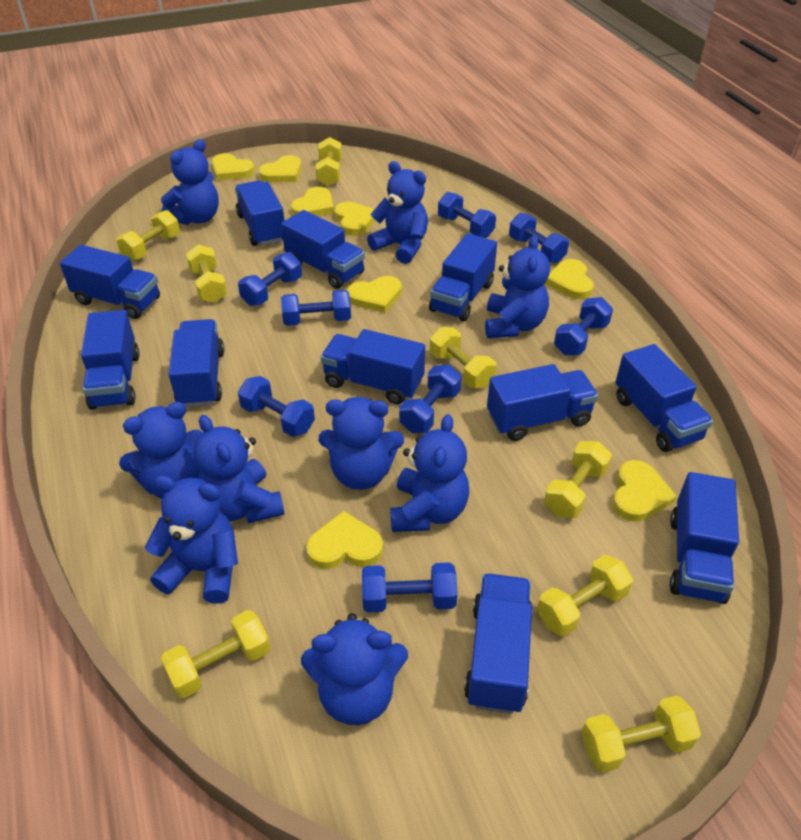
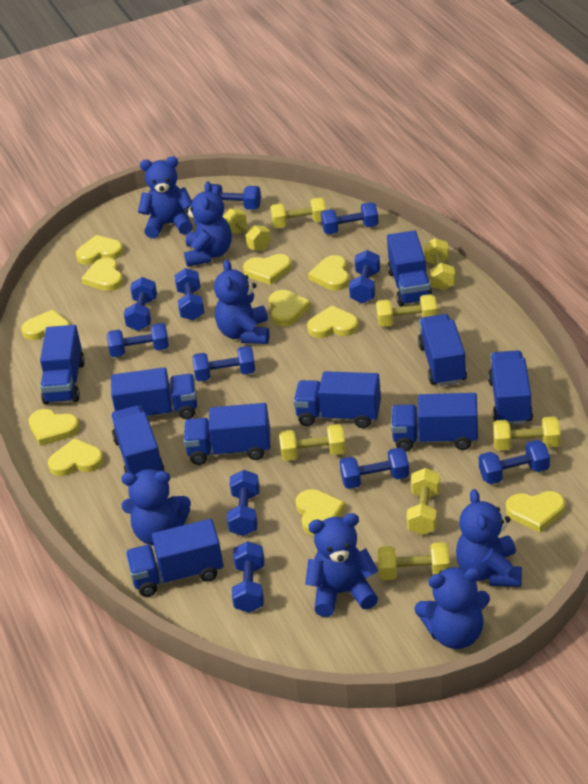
blue dumbbell: 8 -> 11
blue teddy bear: 9 -> 7
blue truck: 11 -> 10
yellow heart: 8 -> 11

